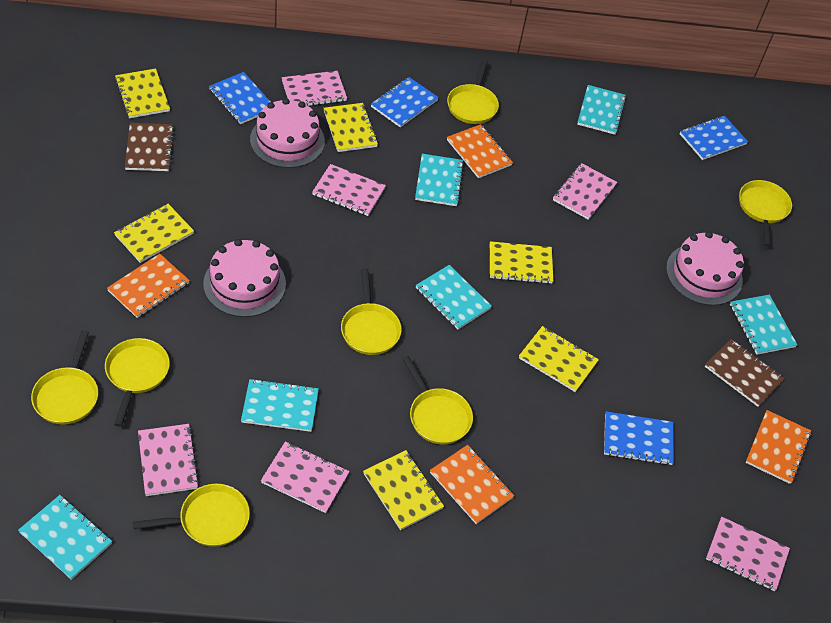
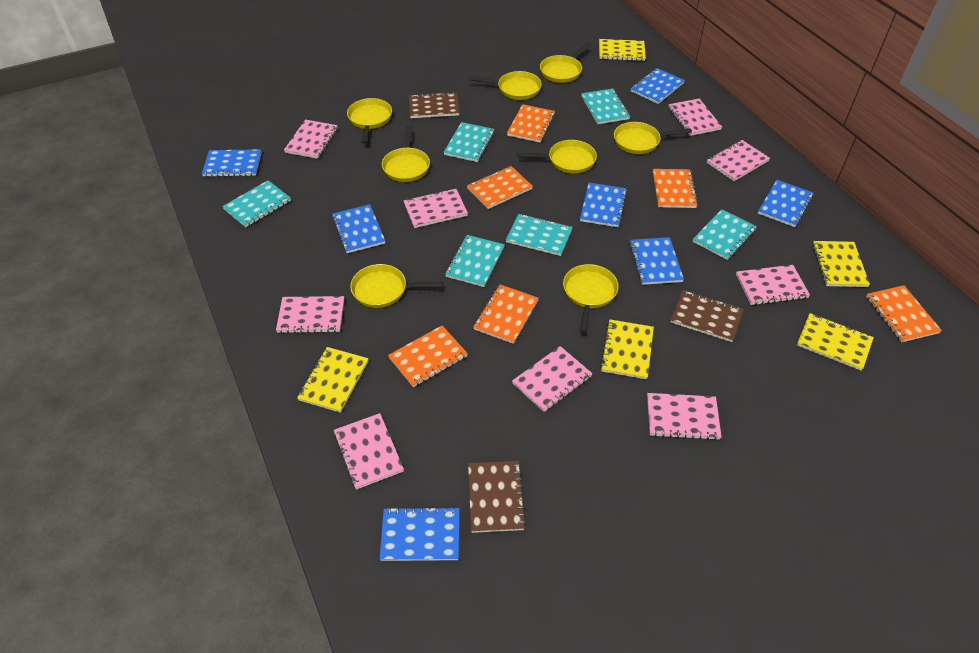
blue notebook: 4 -> 7
brown notebook: 2 -> 3
orange notebook: 4 -> 6
pink cake: 3 -> 0
pink notebook: 6 -> 9
yellow notebook: 6 -> 5
yellow pan: 7 -> 8

